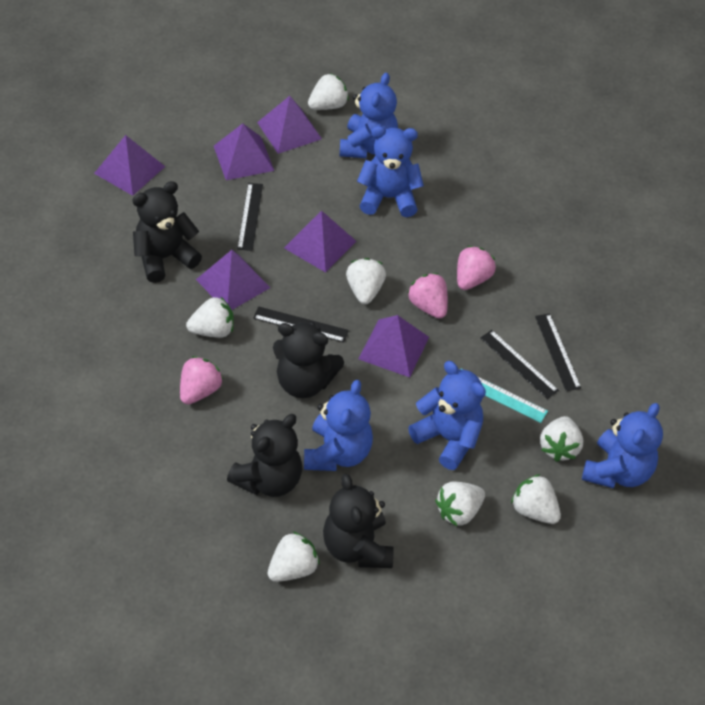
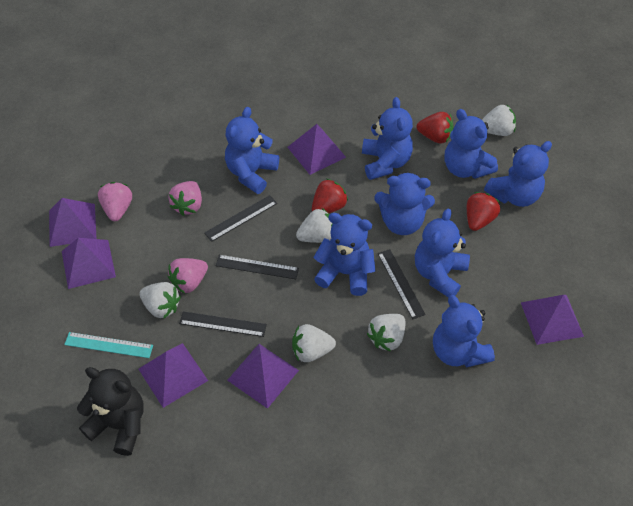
black teddy bear: 4 -> 1
blue teddy bear: 5 -> 8
red strawberry: 0 -> 3
white strawberry: 7 -> 5

